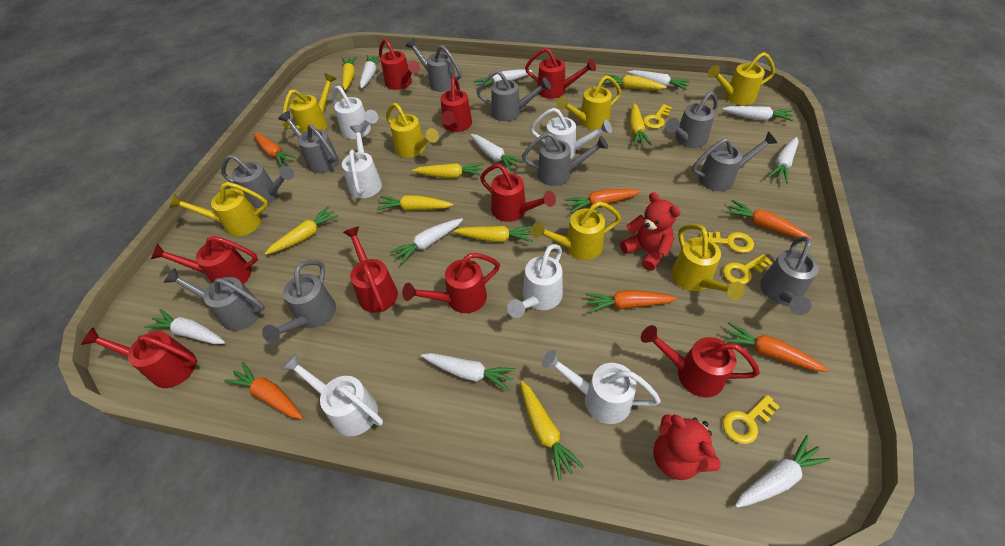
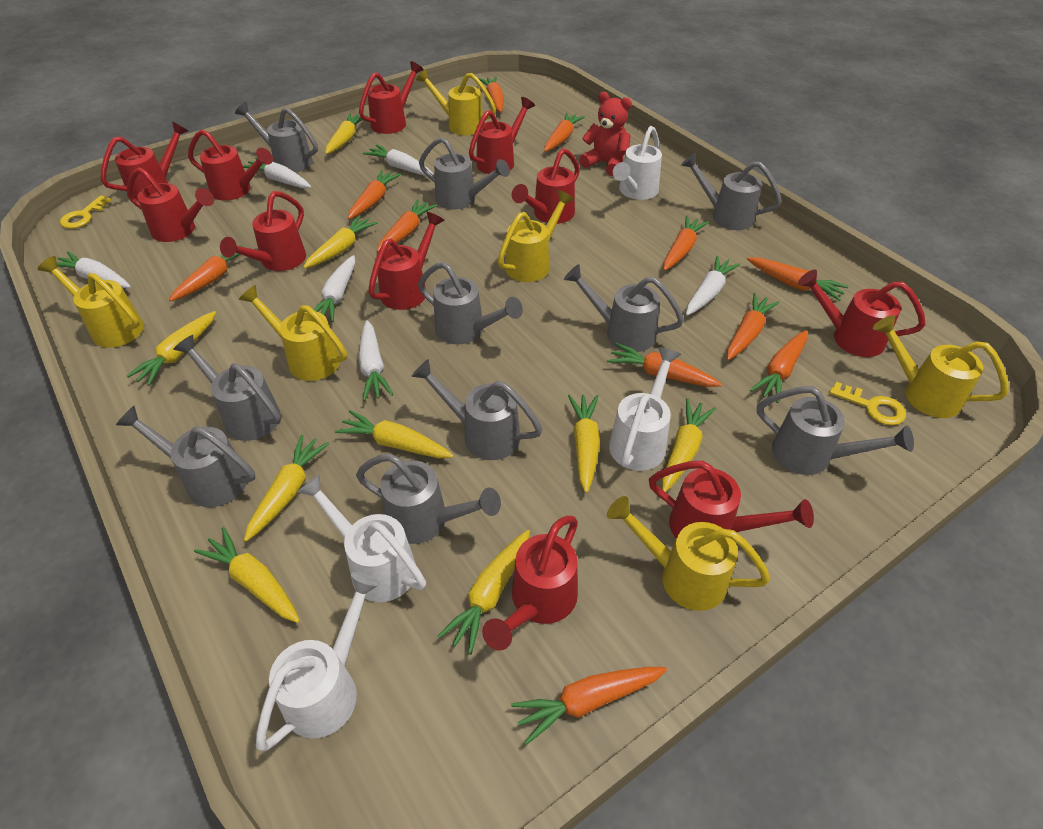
orange carrot: 6 -> 11
red teddy bear: 2 -> 1
red watering can: 9 -> 11
white carrot: 10 -> 6
white watering can: 6 -> 4
yellow carrot: 8 -> 9
yellow key: 4 -> 2
yellow watering can: 7 -> 6

